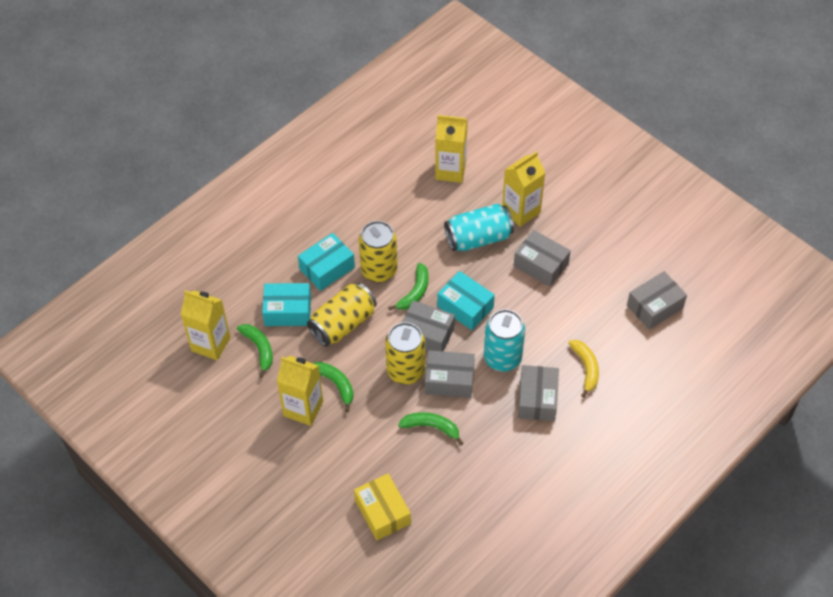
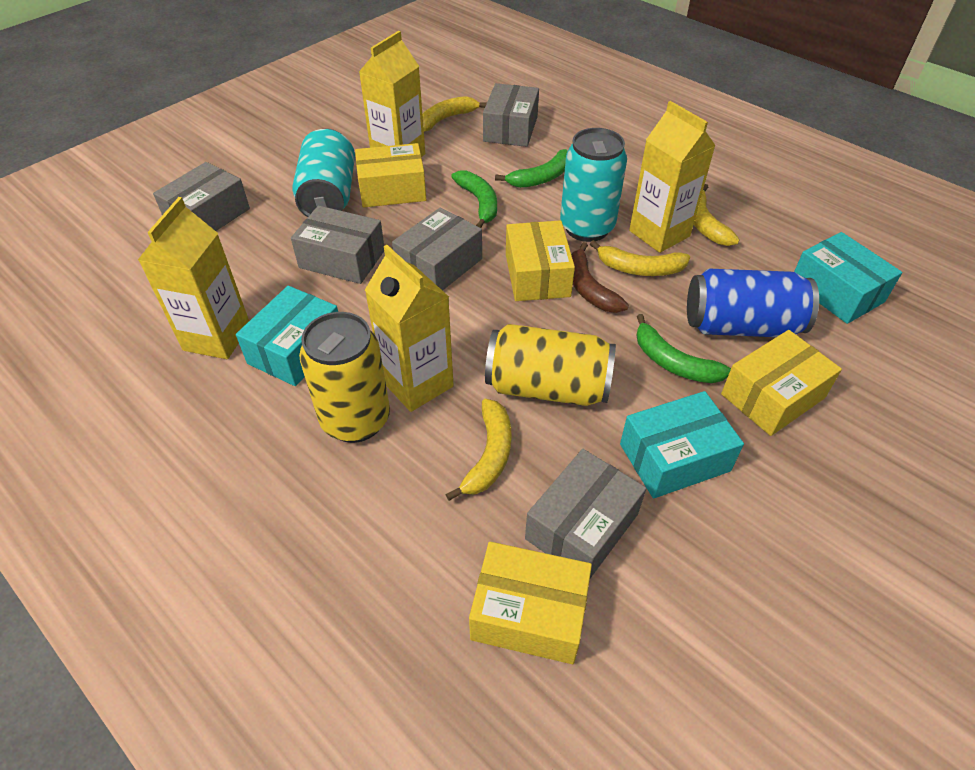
blue can: 0 -> 1
brown banana: 0 -> 1
green banana: 4 -> 3
yellow banana: 1 -> 4
yellow box: 1 -> 4
yellow can: 3 -> 2

